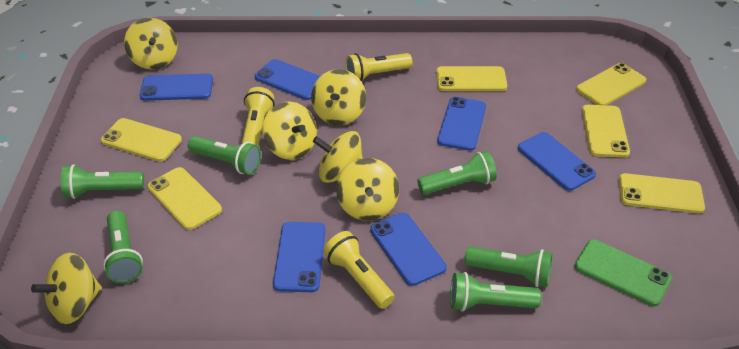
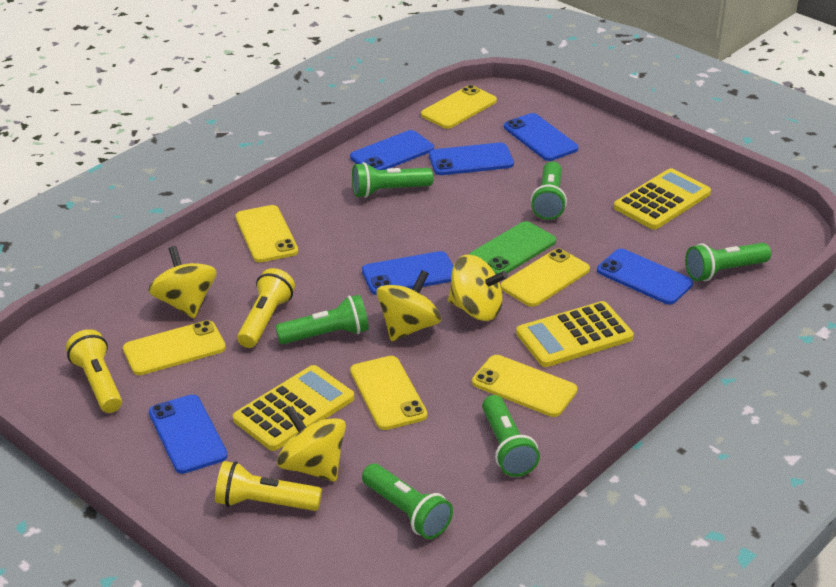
yellow calculator: 0 -> 3
yellow spinning top: 6 -> 4

